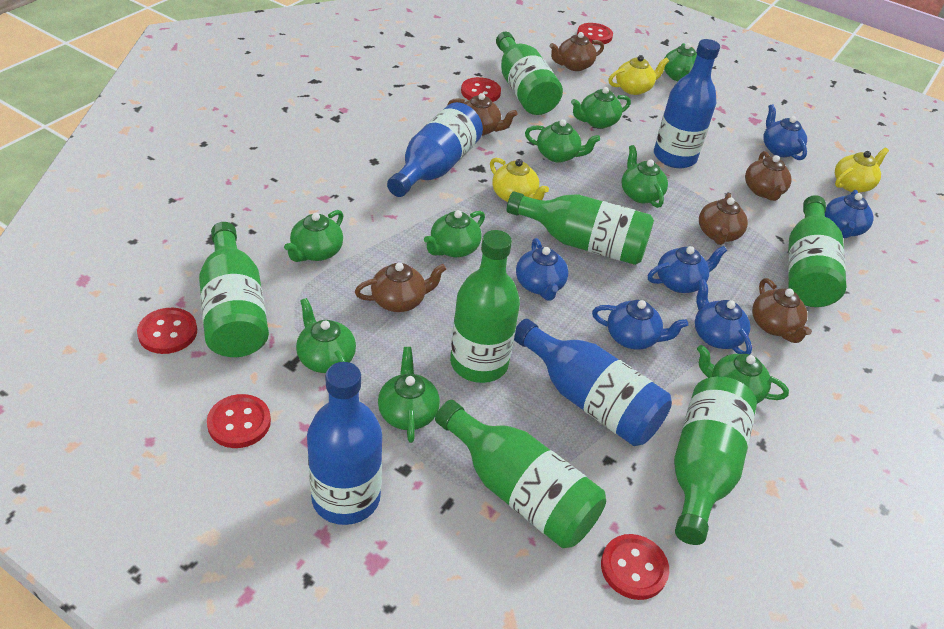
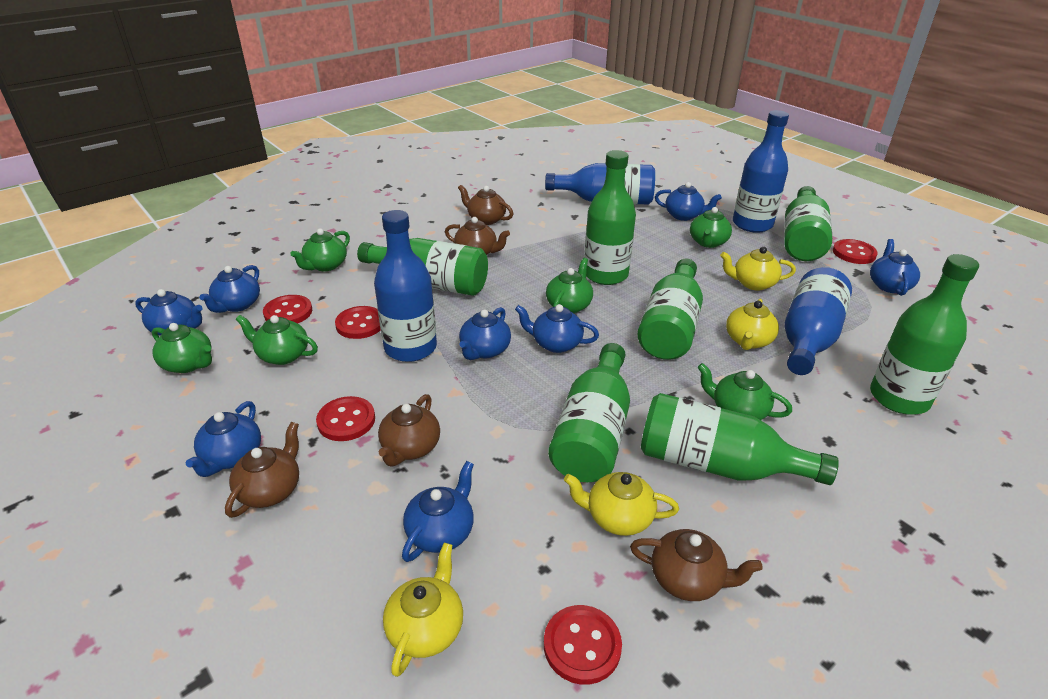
blue teapot: 6 -> 8
brown teapot: 6 -> 5
green teapot: 9 -> 6
yellow teapot: 3 -> 4

